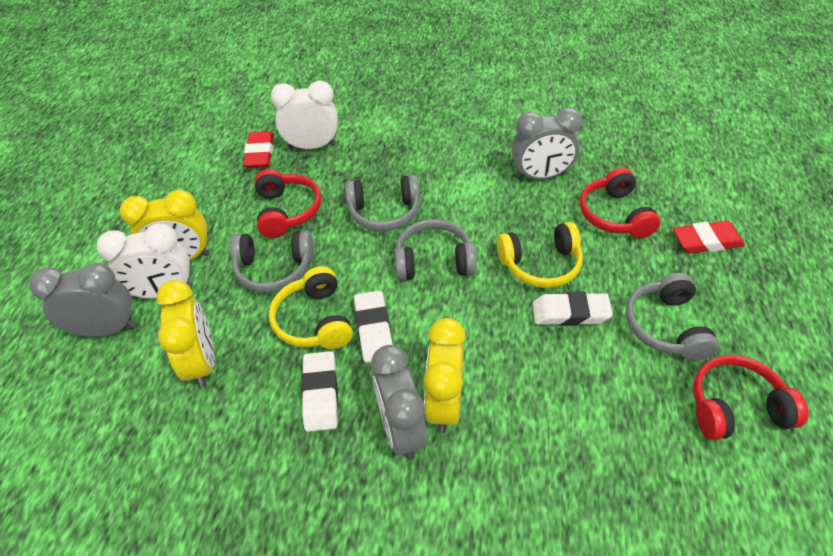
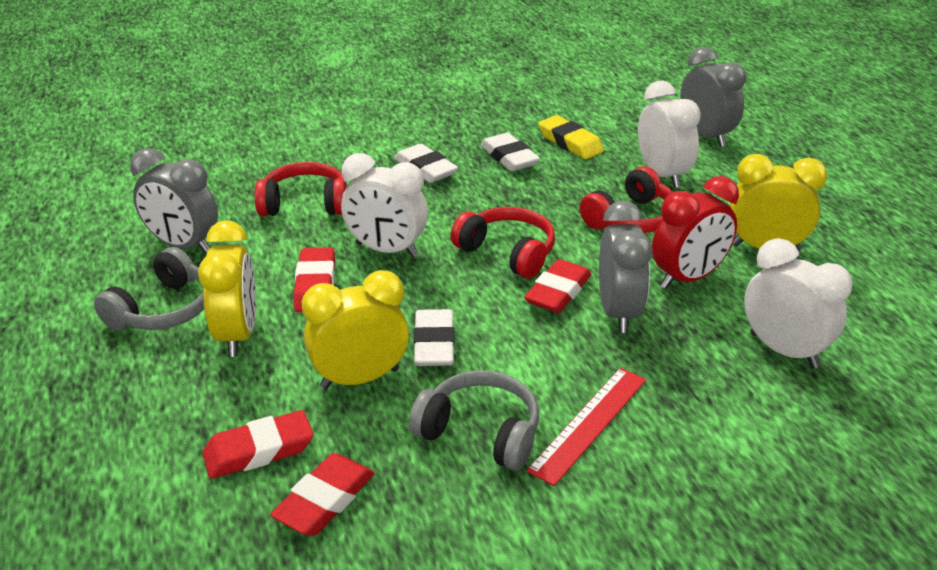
grey headphones: 4 -> 2
red clock: 0 -> 1
red eraser: 2 -> 4
red ruler: 0 -> 1
white clock: 2 -> 3
yellow eraser: 0 -> 1
yellow headphones: 2 -> 0

